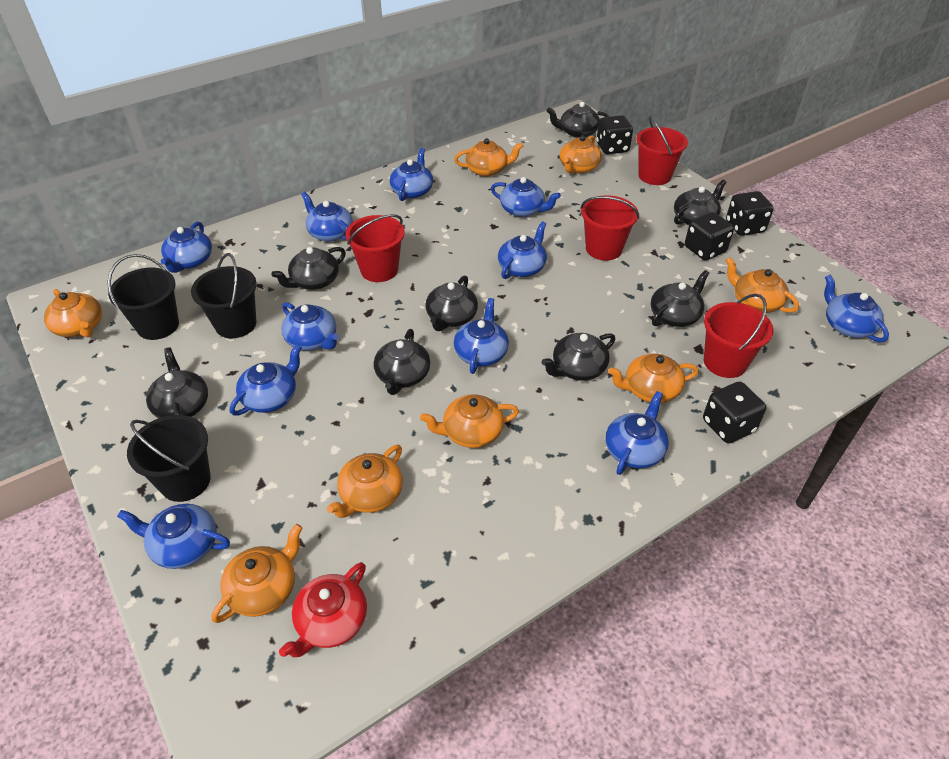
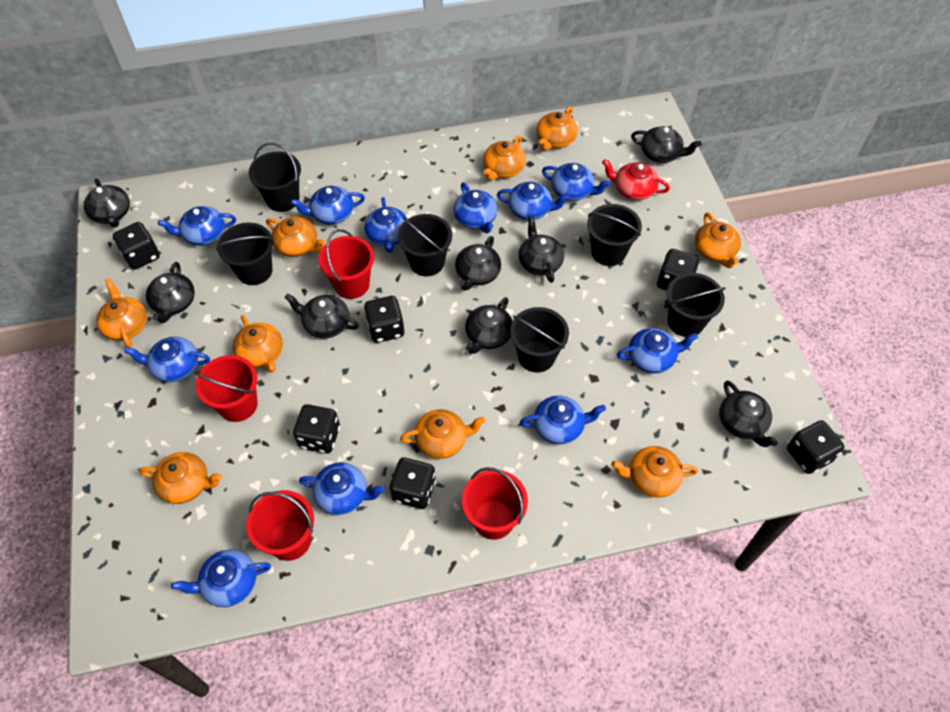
black bucket: 3 -> 6
black dice: 4 -> 6
orange teapot: 8 -> 9

